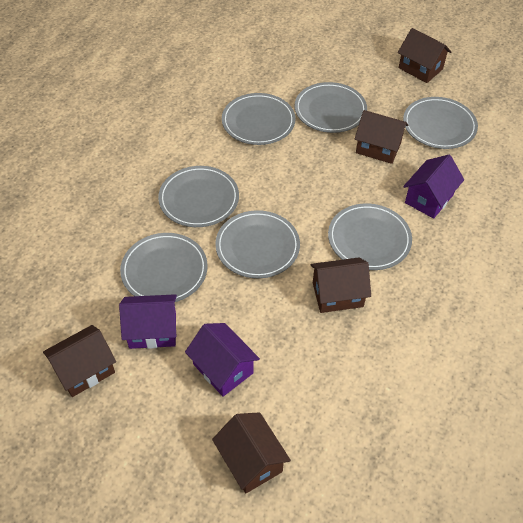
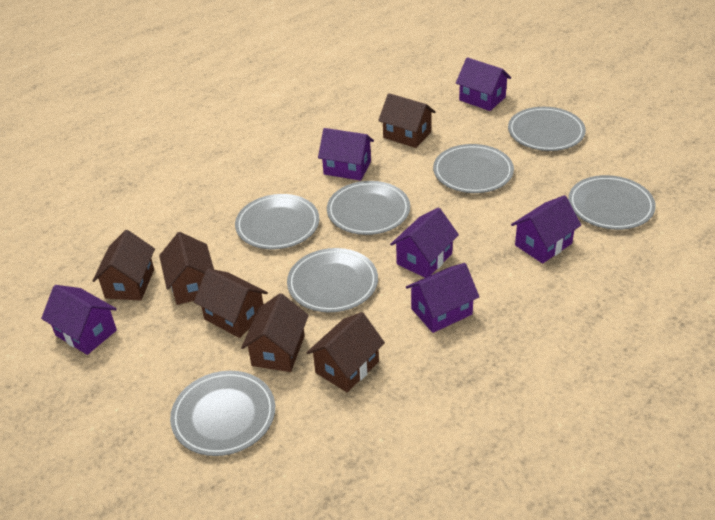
brown house: 5 -> 6
purple house: 3 -> 6

